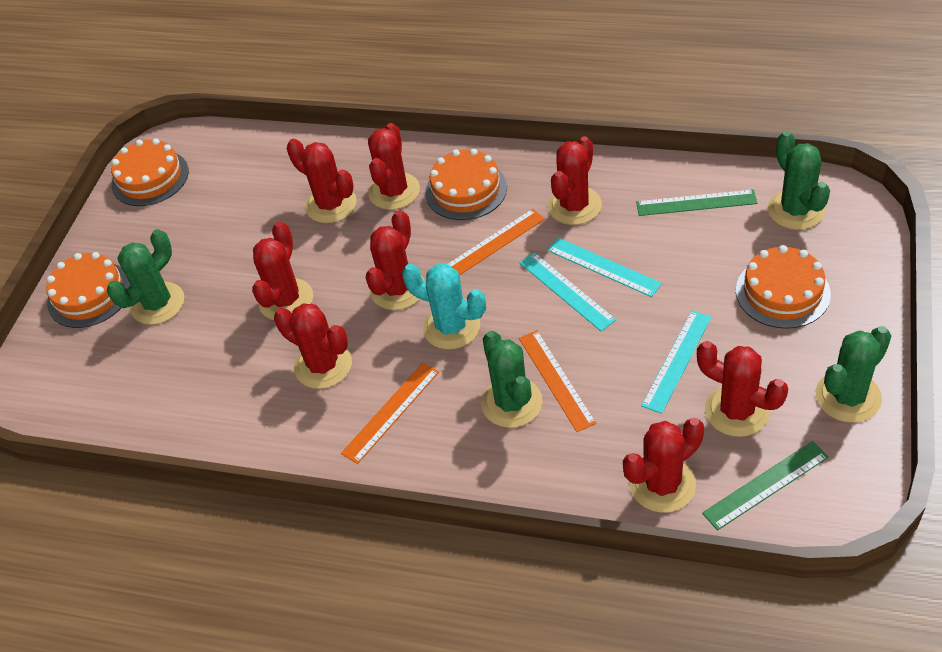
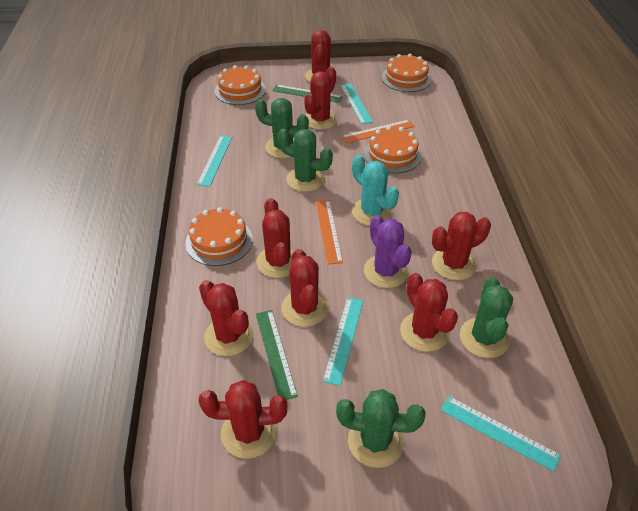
orange ruler: 3 -> 2
purple cactus: 0 -> 1
turquoise ruler: 3 -> 4

